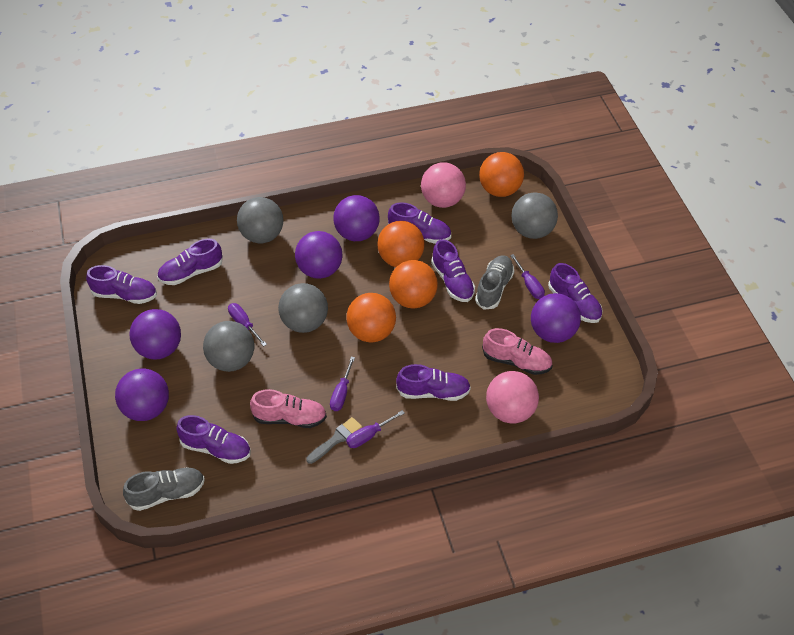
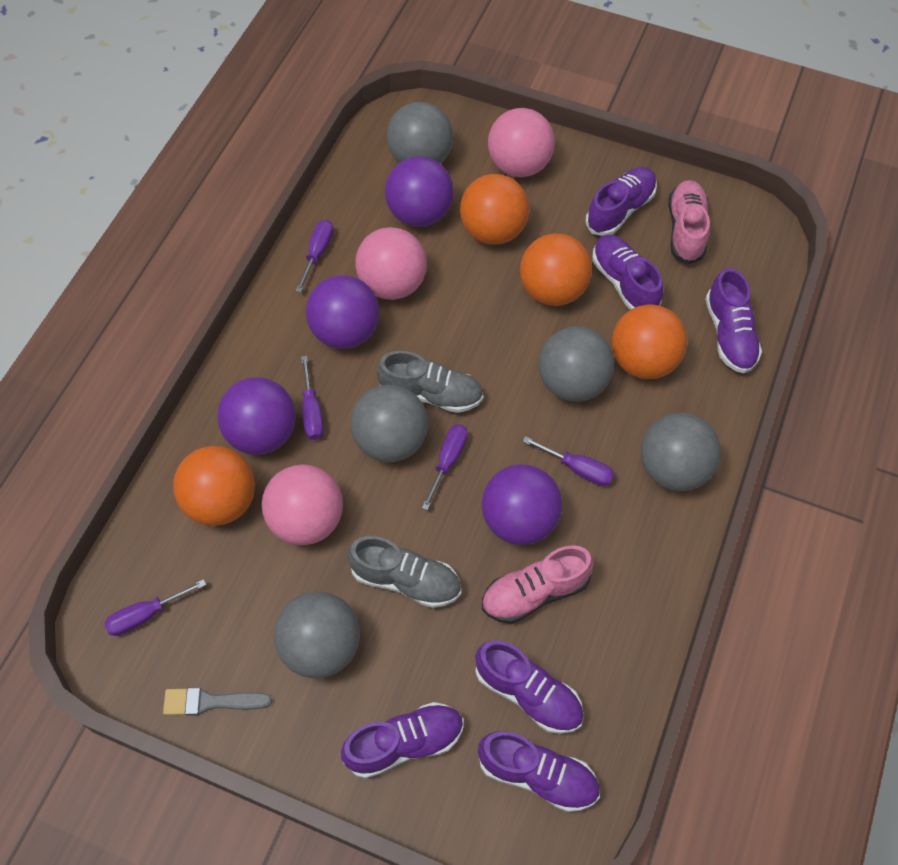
grey ball: 4 -> 5
pink ball: 2 -> 3
purple ball: 5 -> 4
purple screwdriver: 4 -> 5
purple shoe: 7 -> 6

